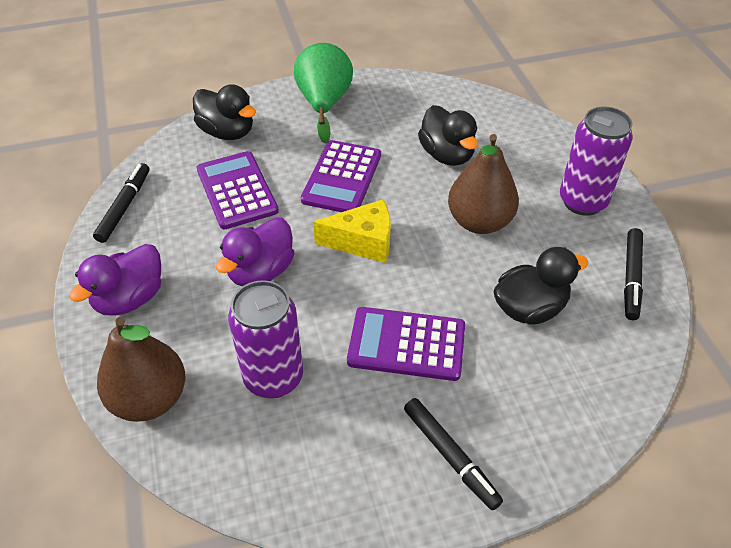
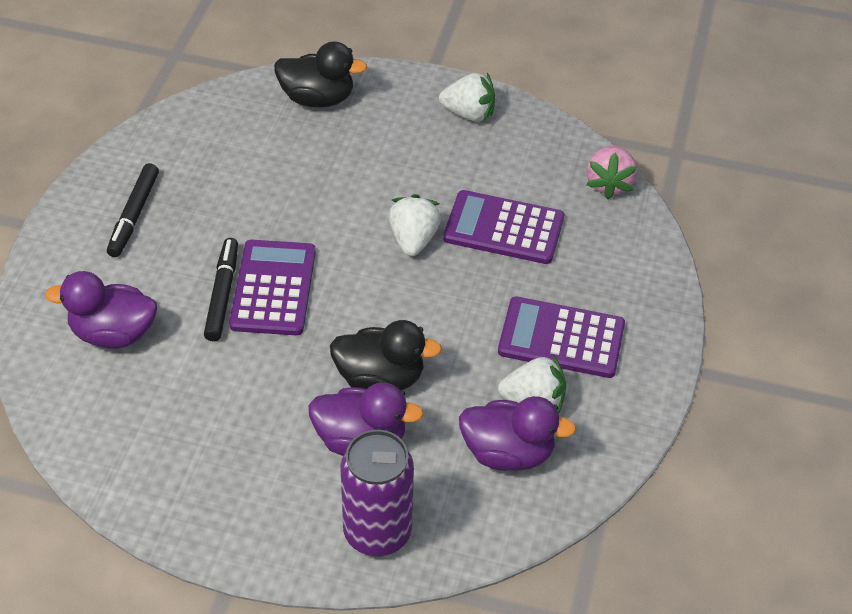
black duck: 3 -> 2
black marker: 3 -> 2
brown pear: 2 -> 0
green pear: 1 -> 0
pink strawberry: 0 -> 1
purple can: 2 -> 1
purple duck: 2 -> 3
white strawberry: 0 -> 3
yellow cheese: 1 -> 0

